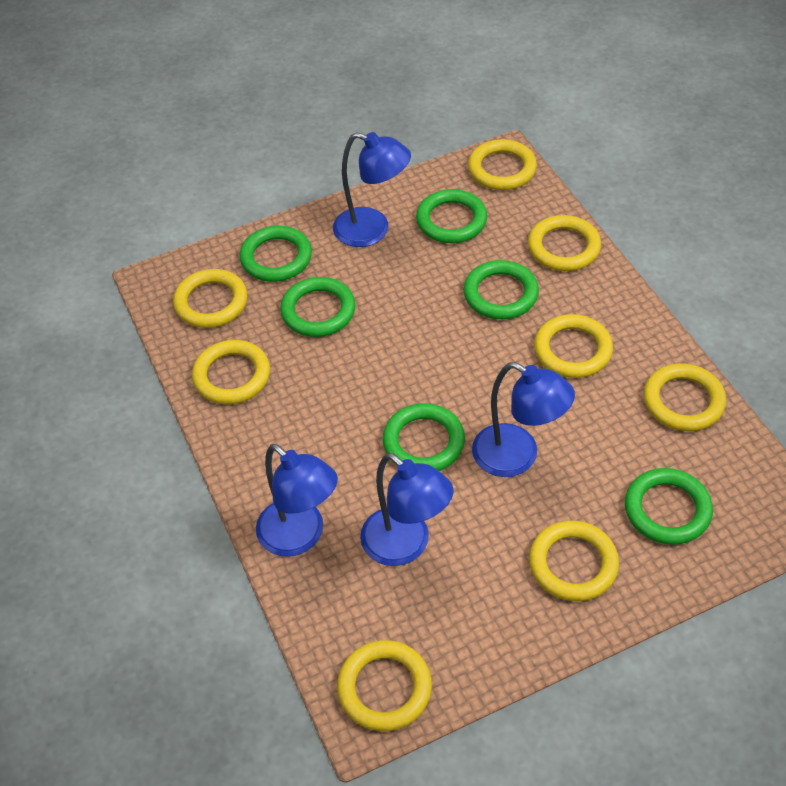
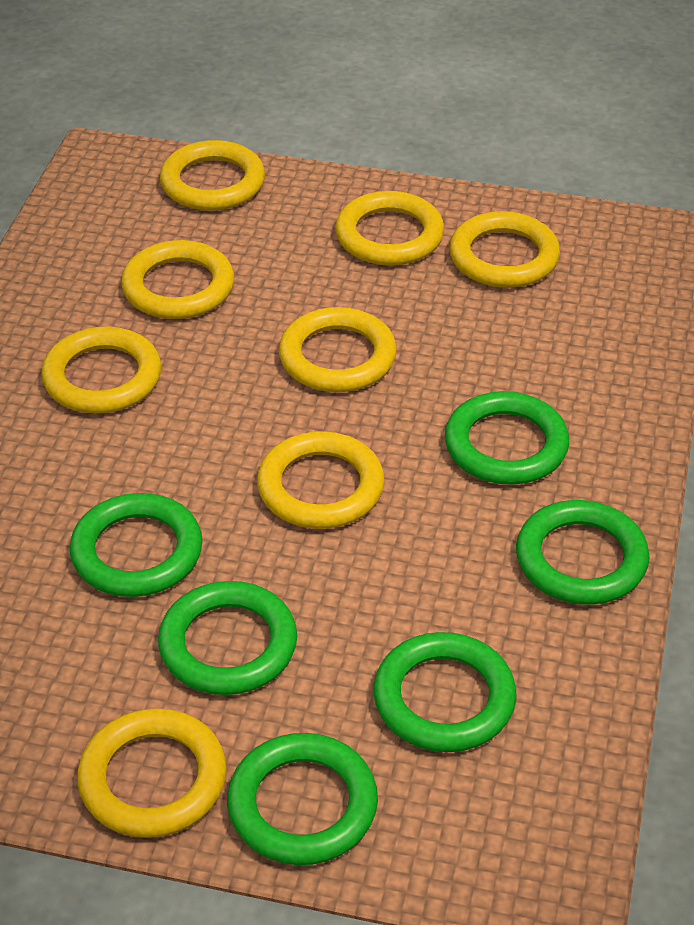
blue lamp: 4 -> 0

